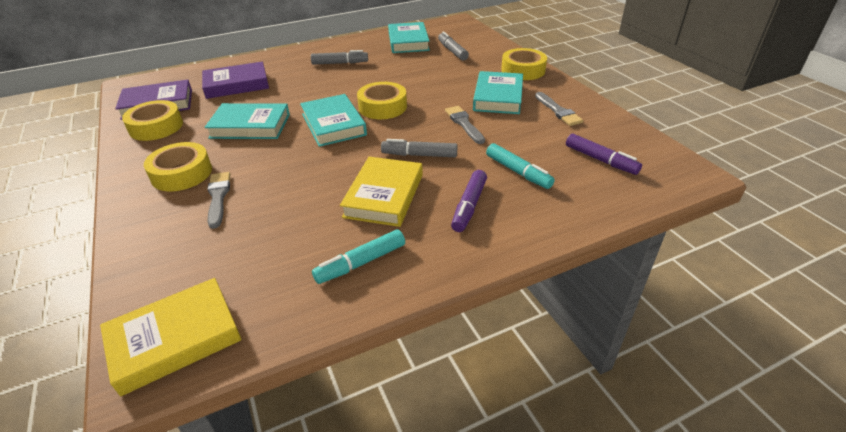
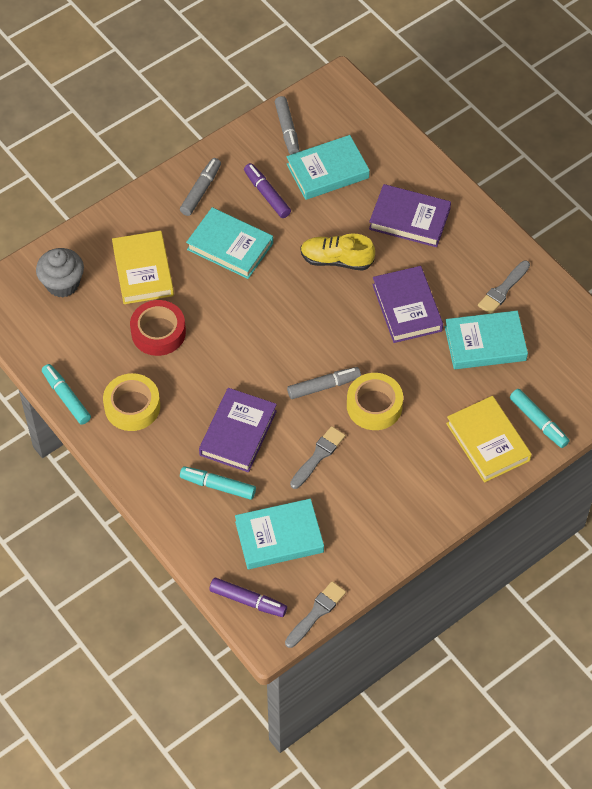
grey cupcake: 0 -> 1
purple book: 2 -> 3
red tape: 0 -> 1
turquoise marker: 2 -> 3
yellow shoe: 0 -> 1
yellow tape: 4 -> 2

